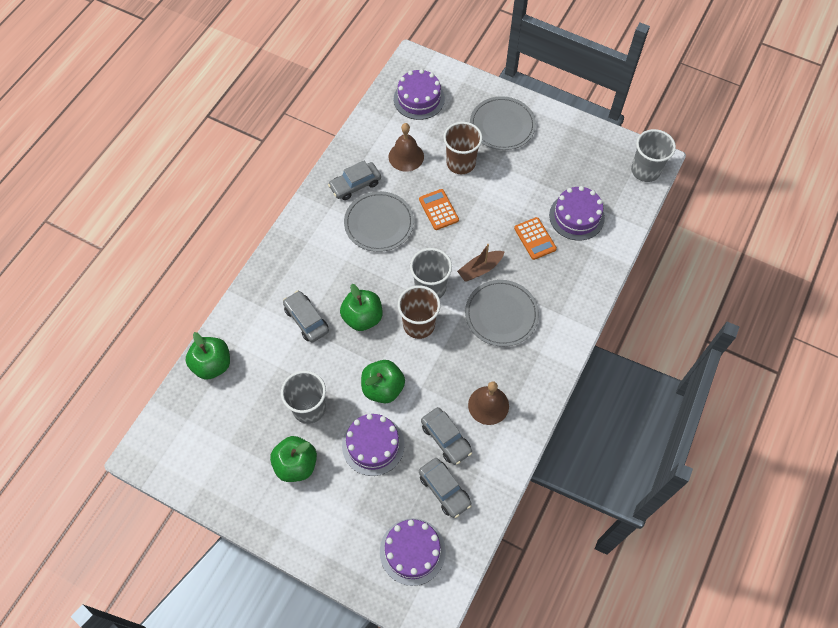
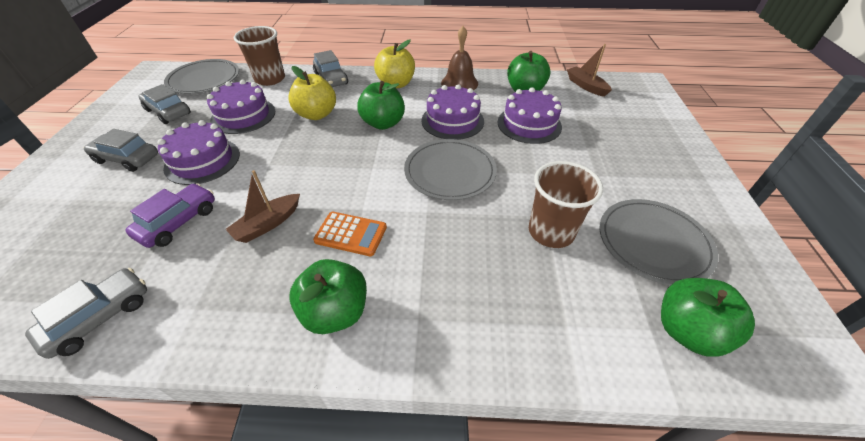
brown bell: 2 -> 1
brown boat: 1 -> 2
grey cup: 3 -> 0
orange calculator: 2 -> 1
purple car: 0 -> 1
yellow apple: 0 -> 2

